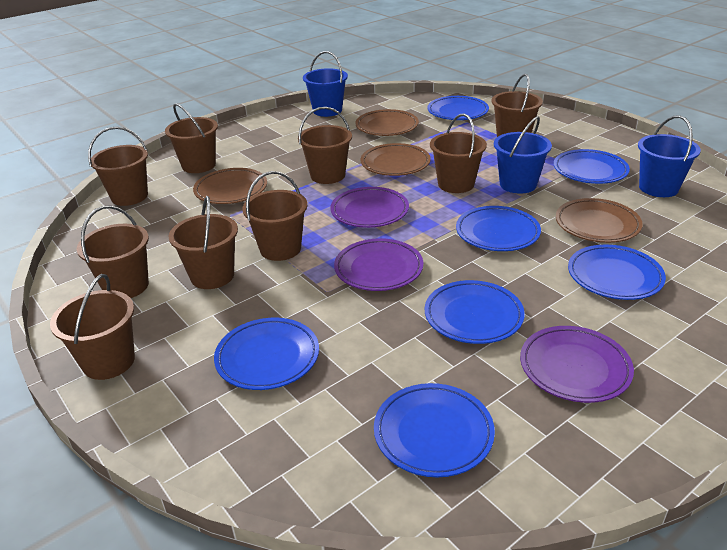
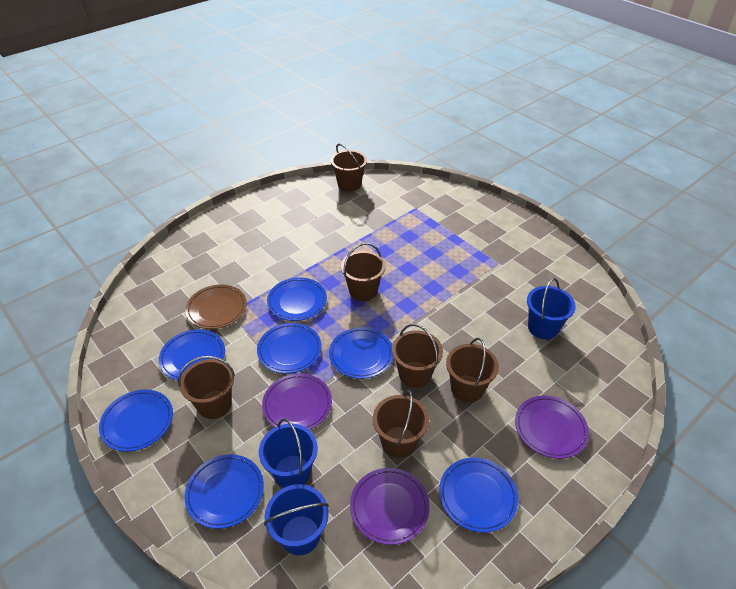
brown bucket: 9 -> 6
brown plate: 4 -> 1

